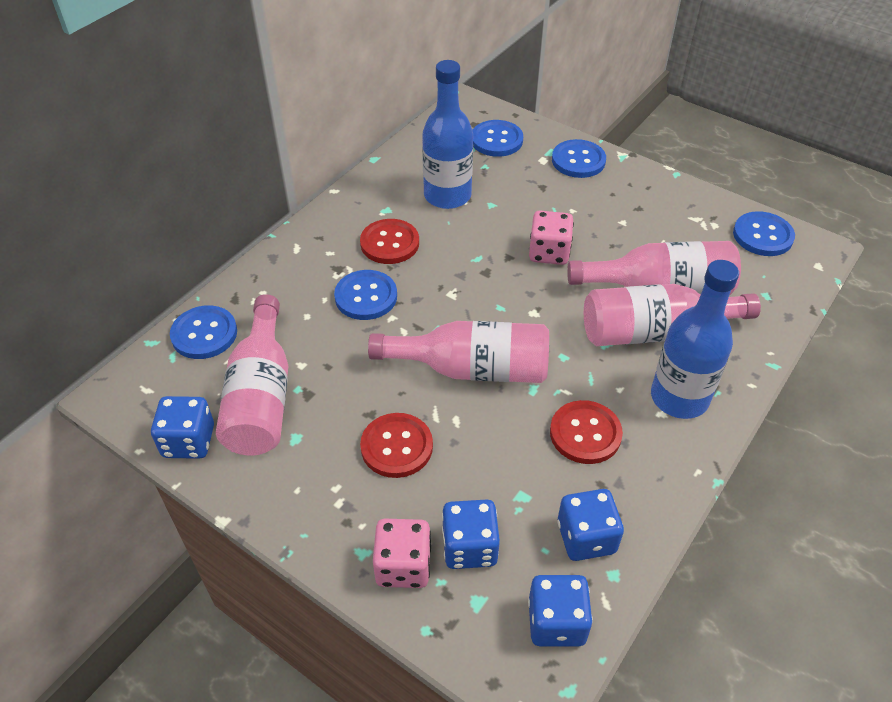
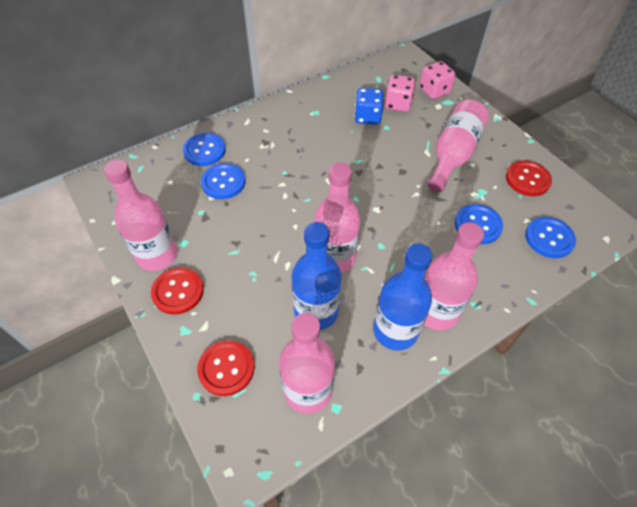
blue button: 5 -> 4
blue dice: 4 -> 1
pink bottle: 4 -> 5

